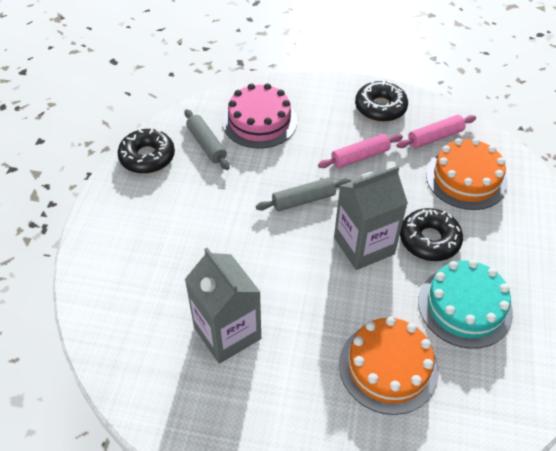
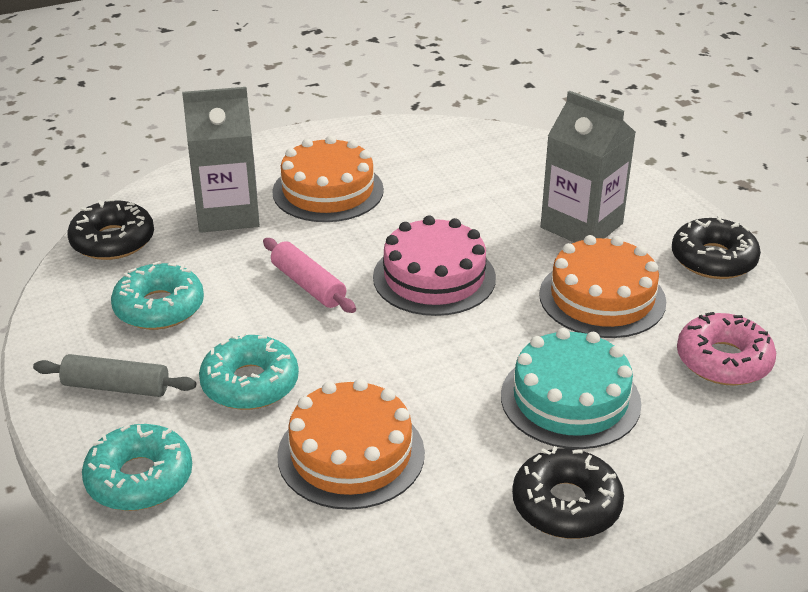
grey rolling pin: 2 -> 1
orange cake: 2 -> 3
pink donut: 0 -> 1
pink rolling pin: 2 -> 1
turquoise donut: 0 -> 3

